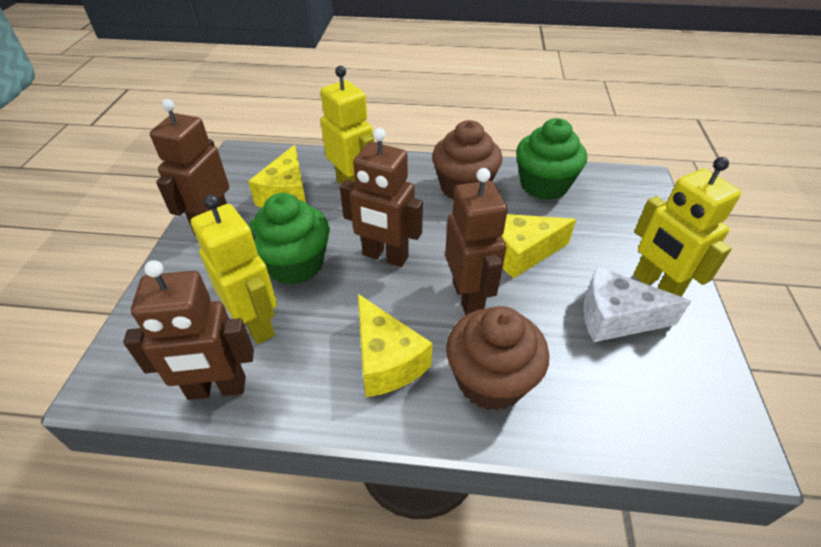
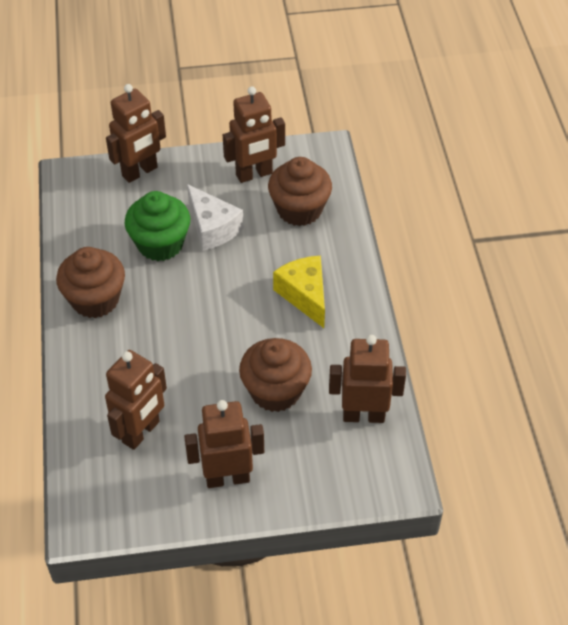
brown cupcake: 2 -> 3
brown robot: 4 -> 5
green cupcake: 2 -> 1
yellow cheese: 3 -> 1
yellow robot: 3 -> 0

